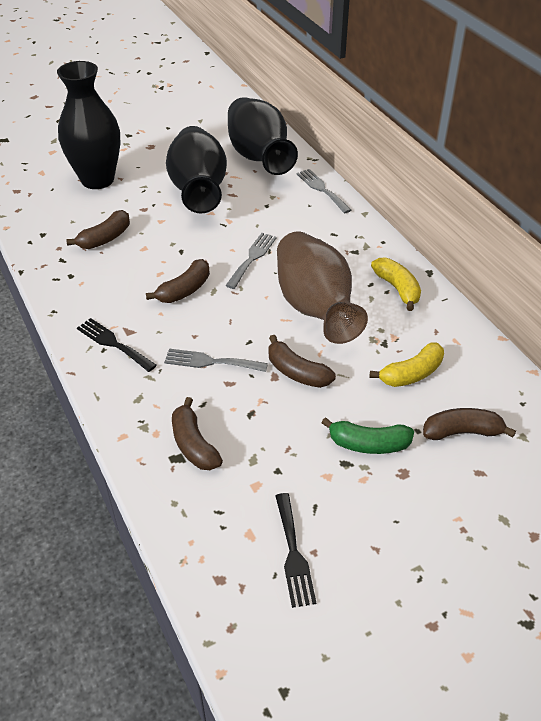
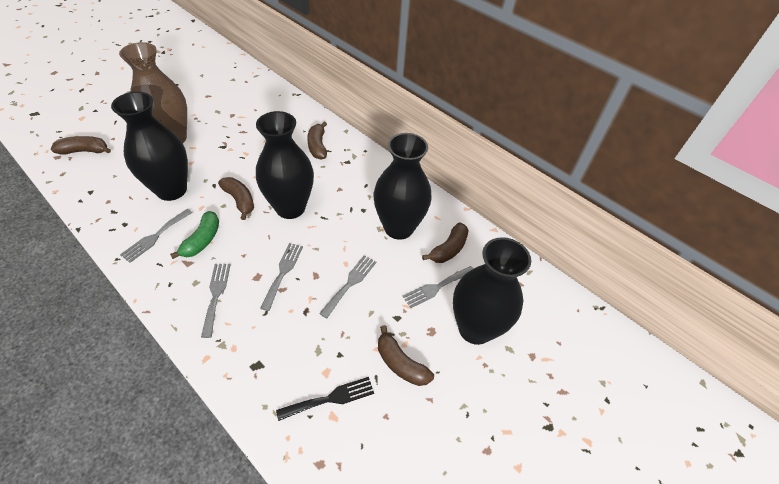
black fork: 2 -> 1
black vase: 3 -> 4
grey fork: 3 -> 5
yellow banana: 2 -> 0

